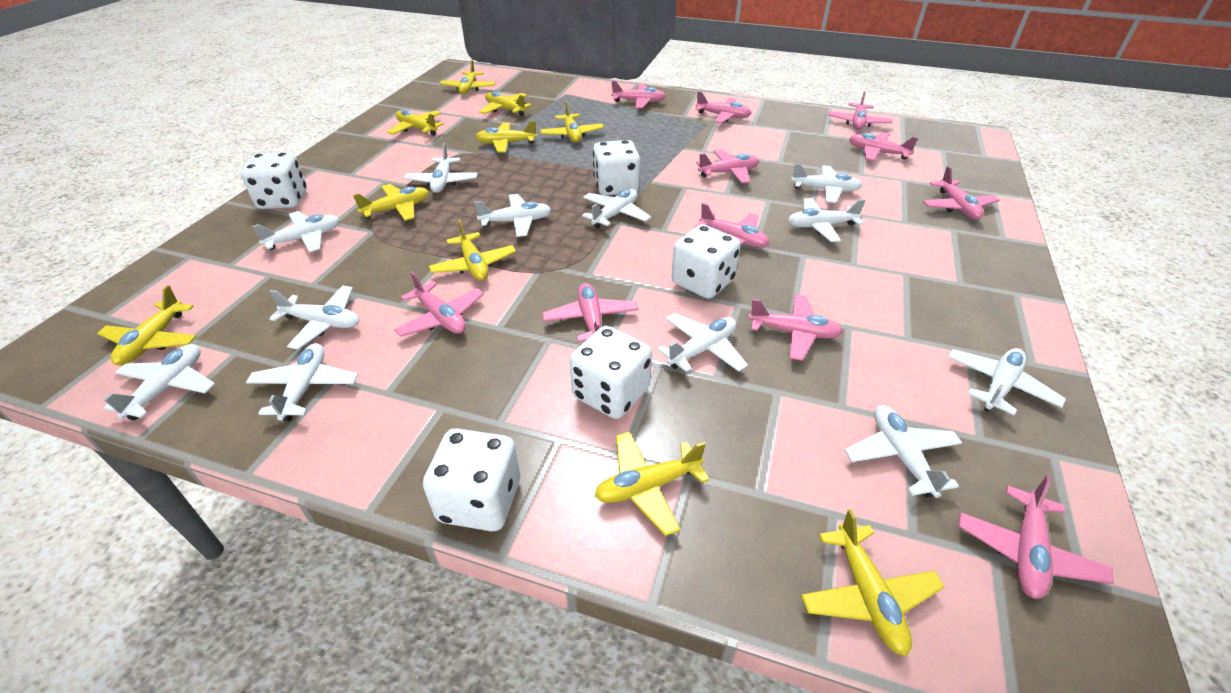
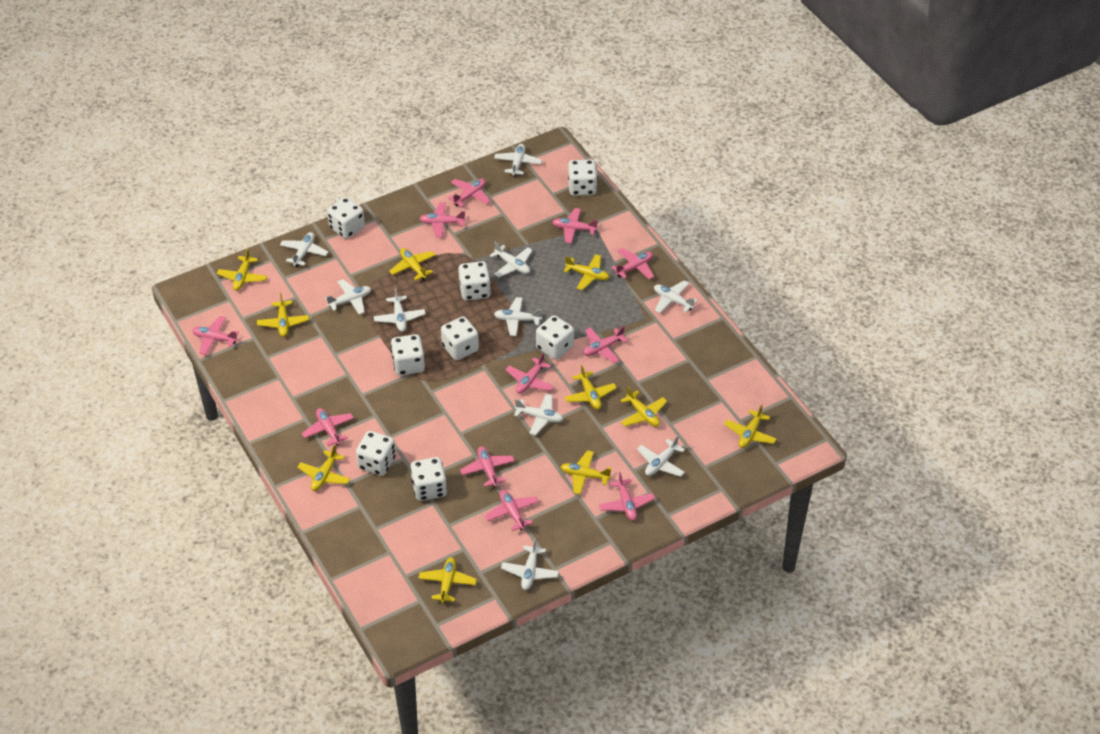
white dice: 5 -> 8
white plane: 12 -> 10

